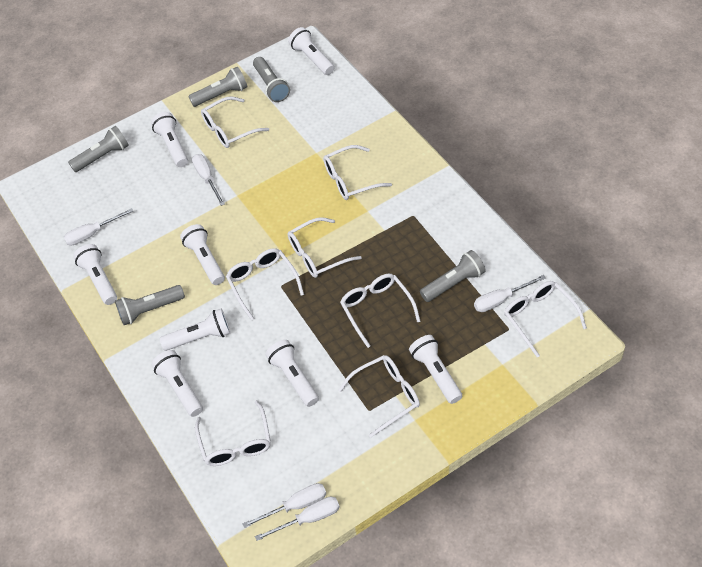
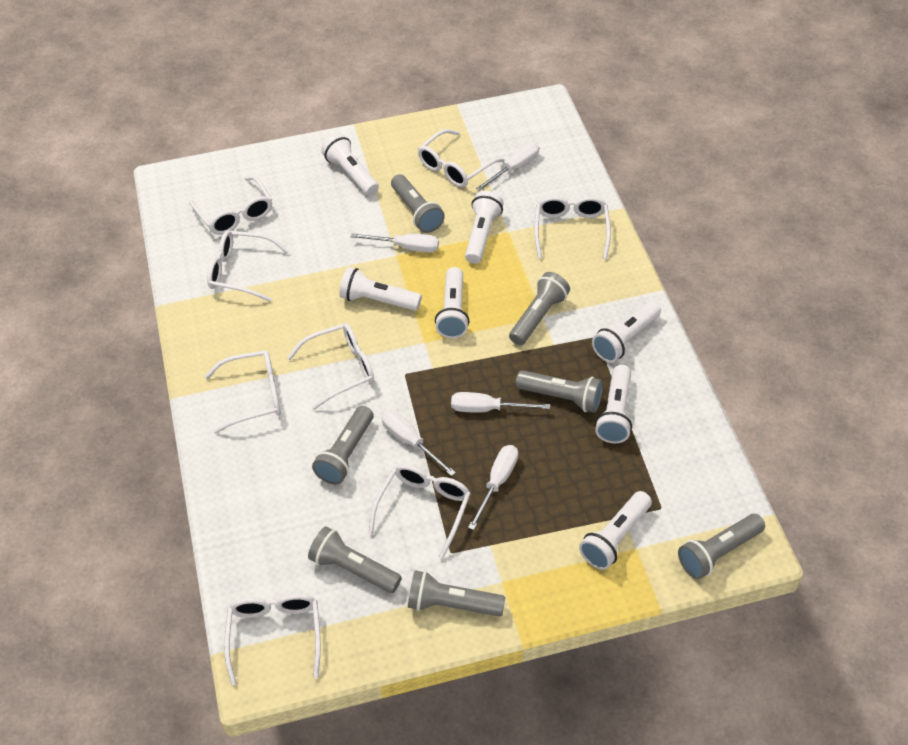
grey flashlight: 5 -> 7
white flashlight: 8 -> 7

